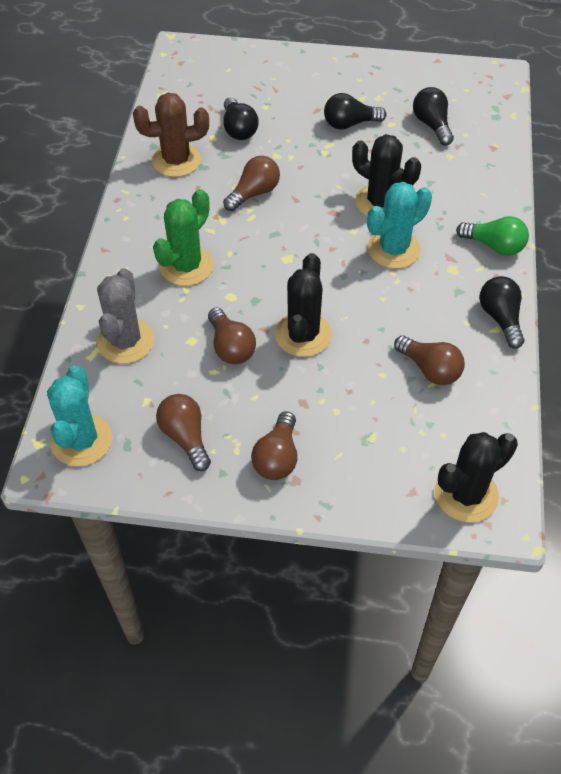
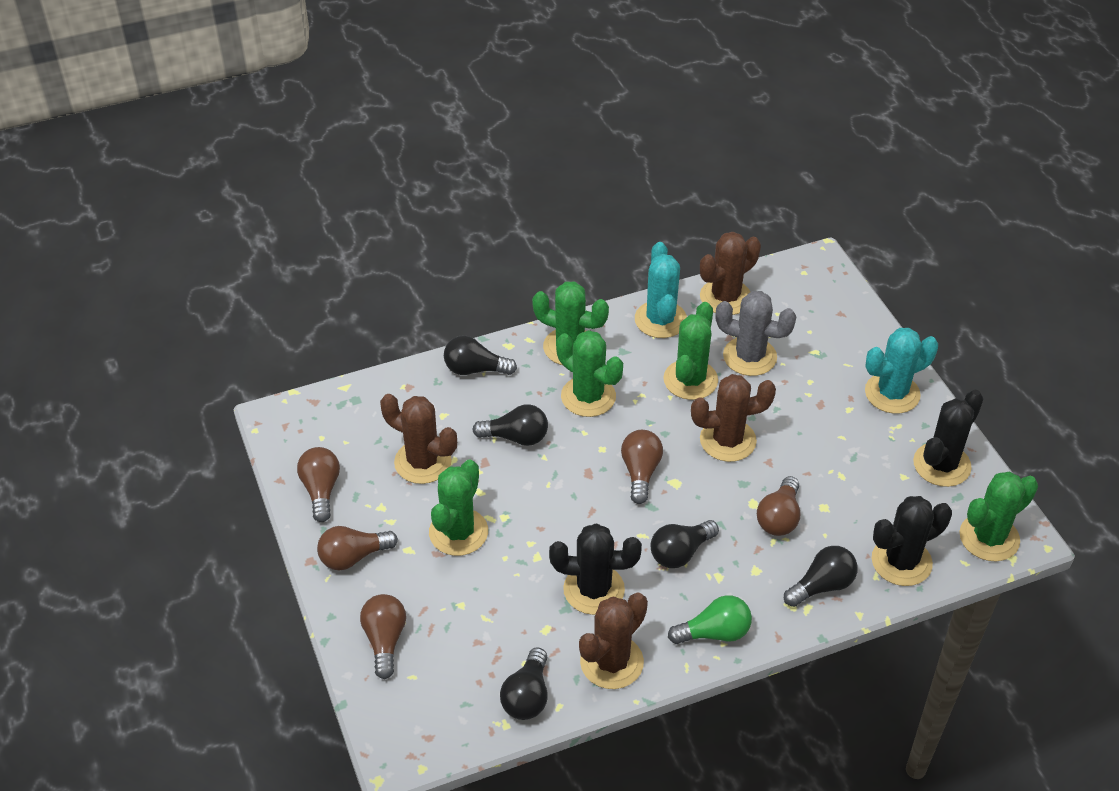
black light bulb: 4 -> 5
brown cactus: 1 -> 4
green cactus: 1 -> 5

